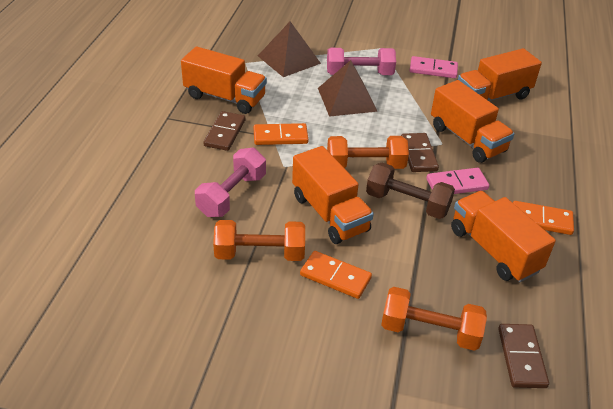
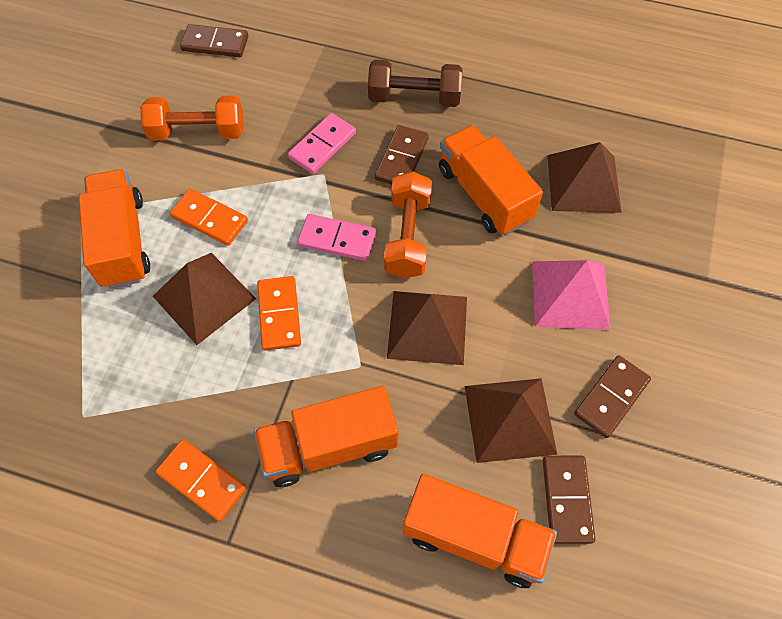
brown domino: 3 -> 4
brown pyramid: 2 -> 4
orange dumbbell: 3 -> 2
orange truck: 5 -> 4
pink dumbbell: 2 -> 0
pink pyramid: 0 -> 1

